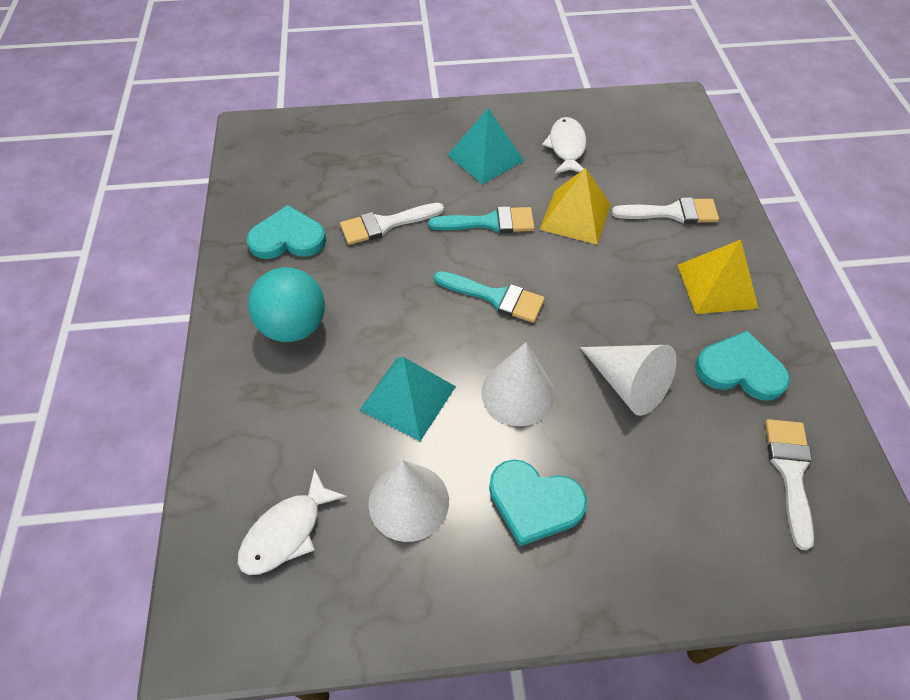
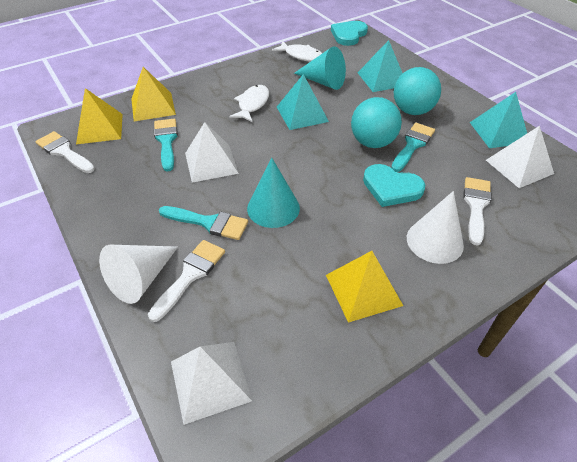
turquoise ball: 1 -> 2
turquoise brush: 2 -> 3
turquoise cone: 0 -> 2
turquoise heart: 3 -> 2
turquoise pyramid: 2 -> 3
white cone: 3 -> 2
white pyramid: 0 -> 3
yellow pyramid: 2 -> 3

